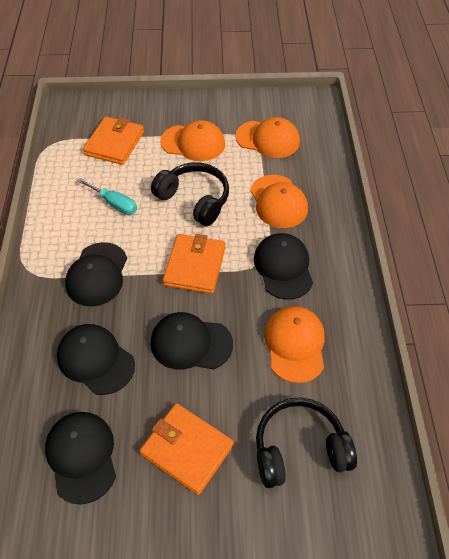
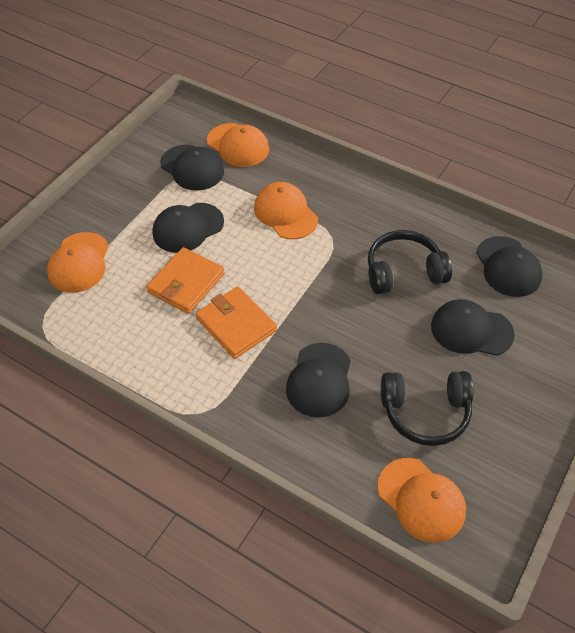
orange wallet: 3 -> 2
turquoise screwdriver: 1 -> 0

